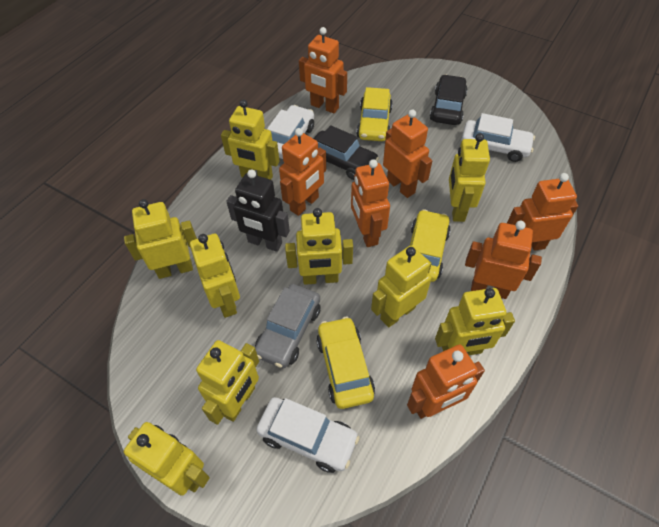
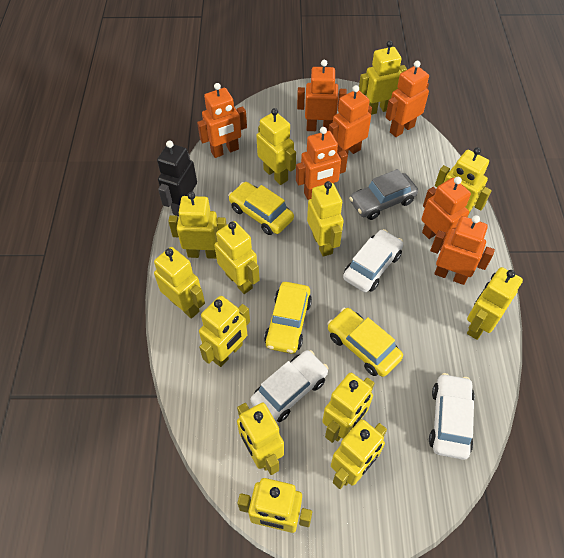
black car: 2 -> 0
yellow robot: 9 -> 13

